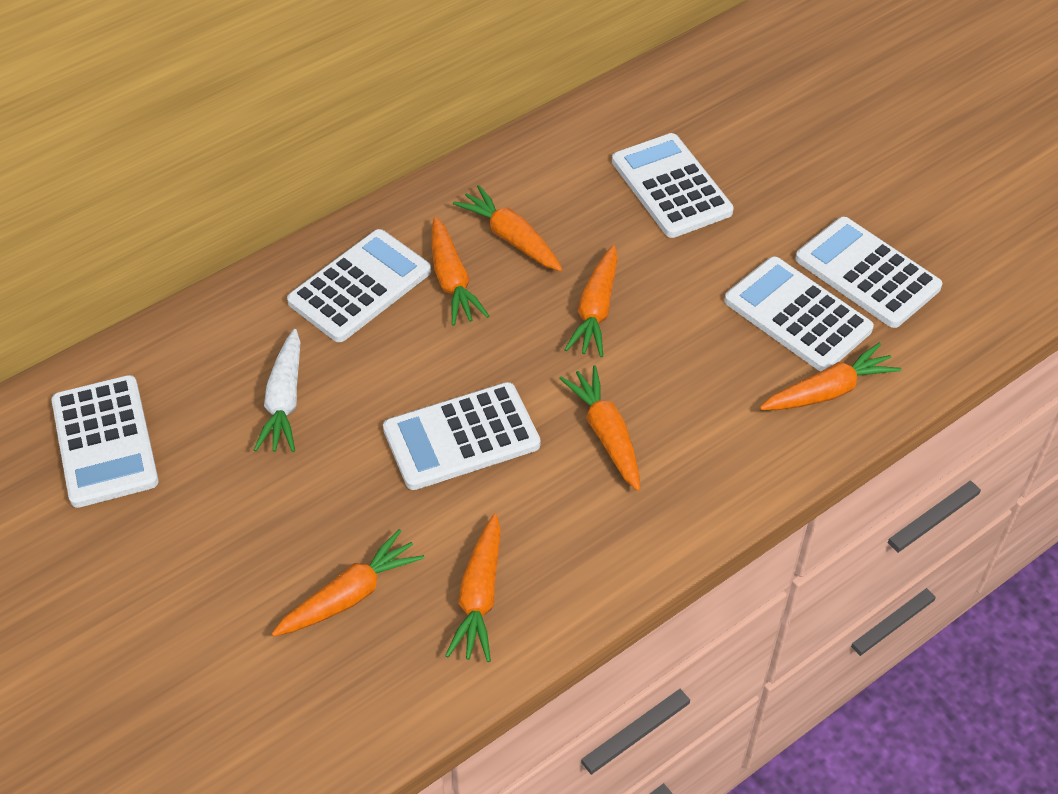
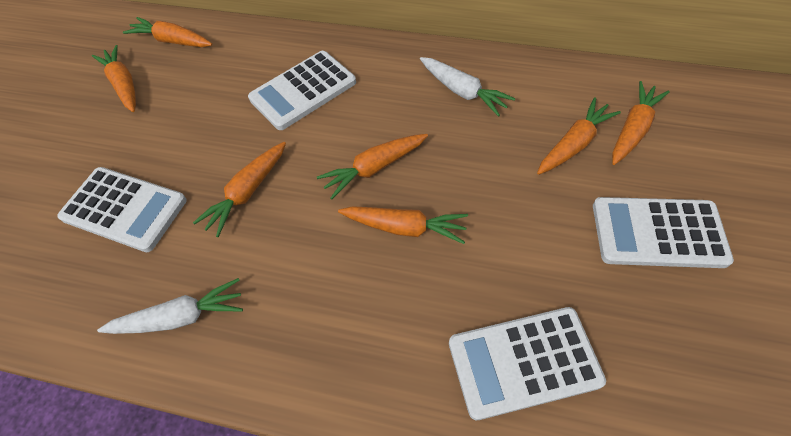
white calculator: 6 -> 4
white carrot: 1 -> 2

